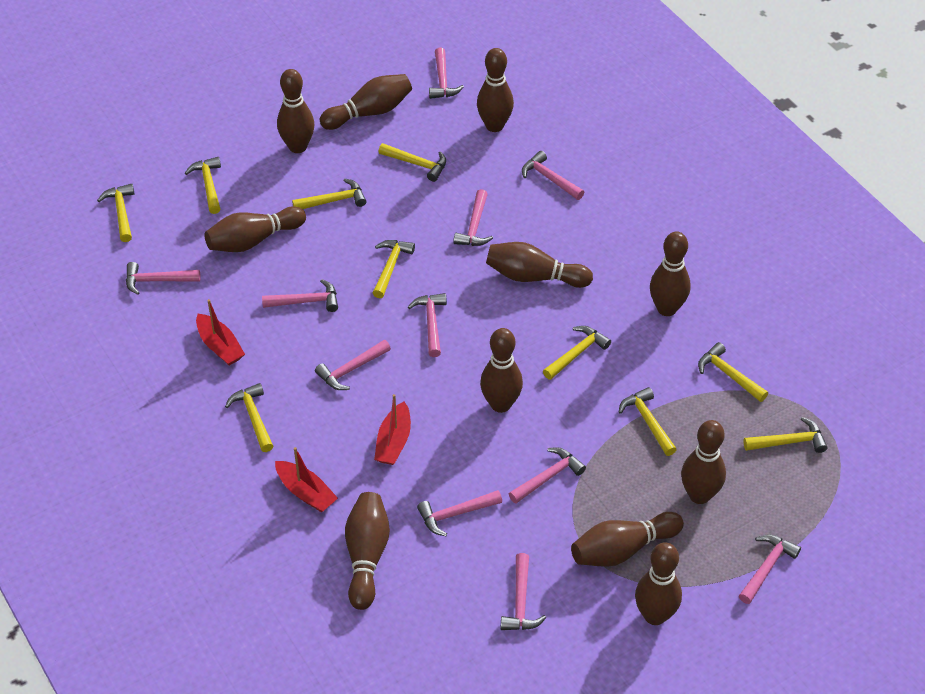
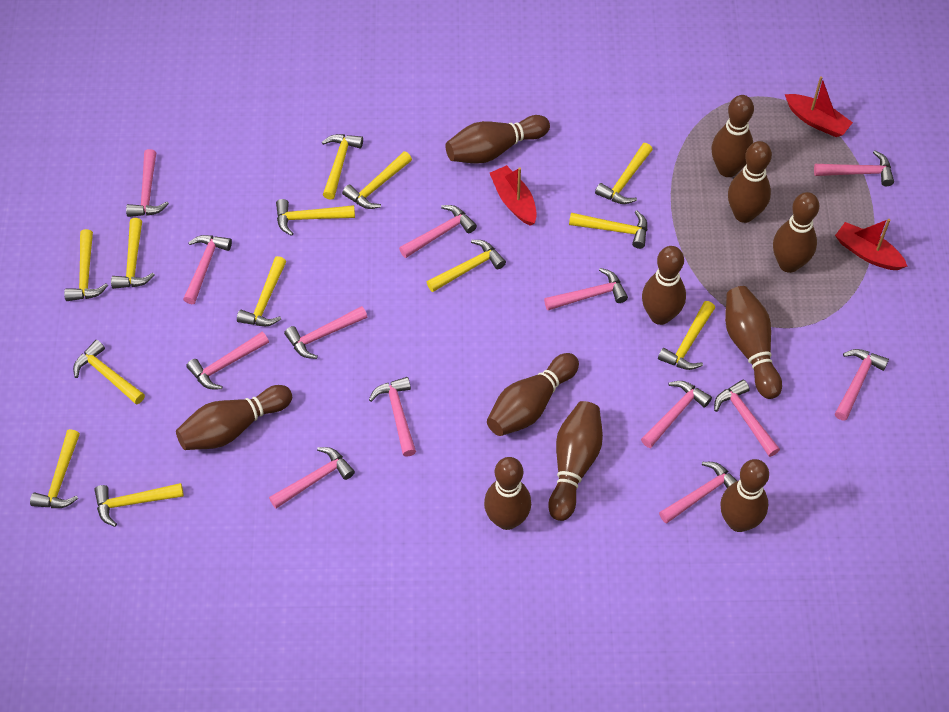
pink hammer: 11 -> 13
yellow hammer: 10 -> 13

